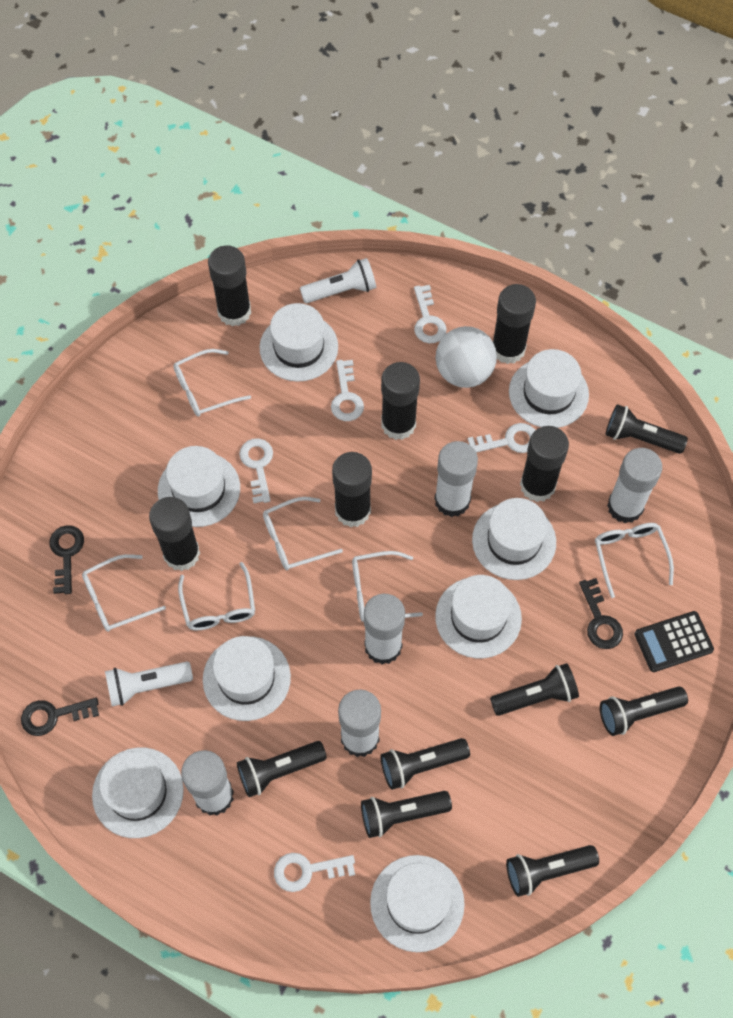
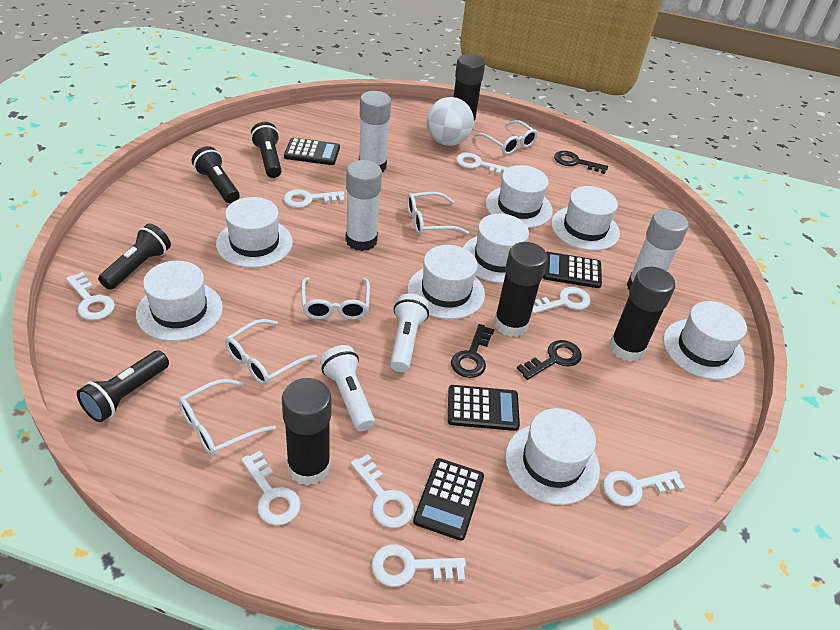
black calculator: 1 -> 4
black flashlight: 7 -> 4
black glue stick: 6 -> 4
white glasses: 6 -> 5
white glue stick: 5 -> 3
white key: 5 -> 8

